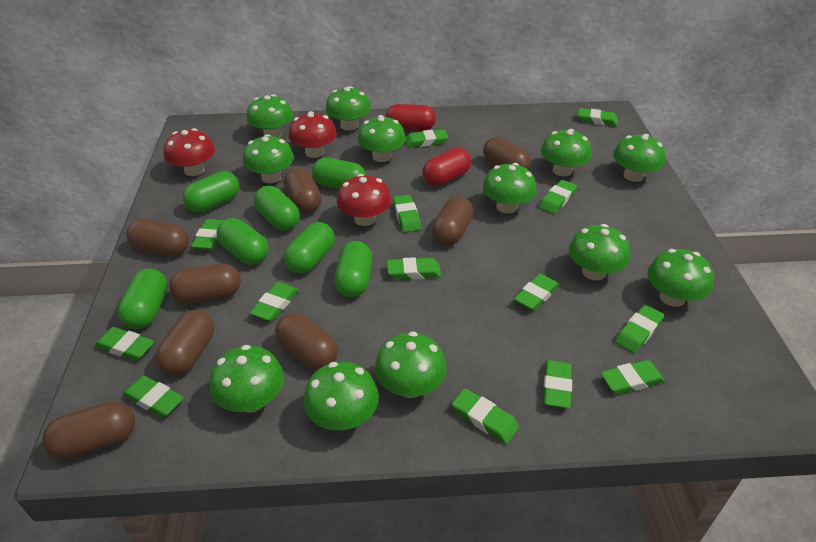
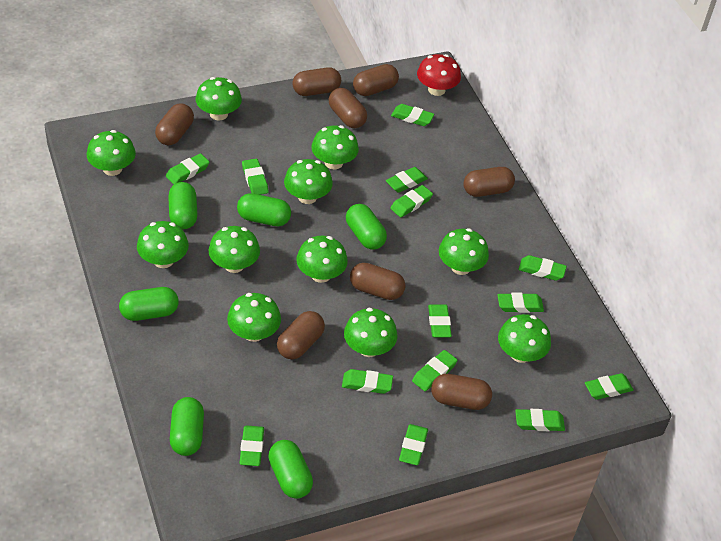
green capsule: 7 -> 6
green mushroom: 12 -> 11
red capsule: 2 -> 0
red mushroom: 3 -> 1

